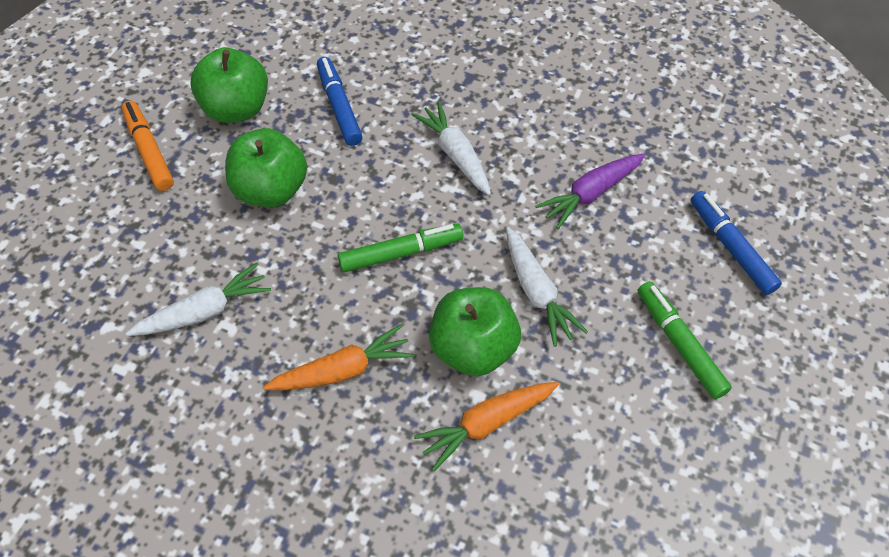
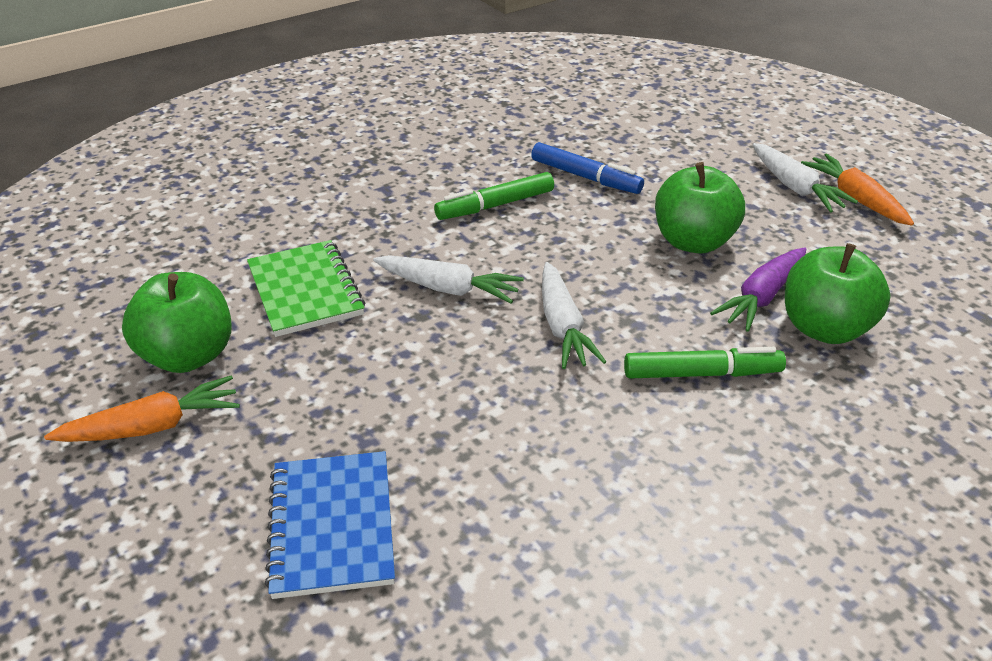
blue marker: 2 -> 1
blue notebook: 0 -> 1
green notebook: 0 -> 1
orange marker: 1 -> 0

